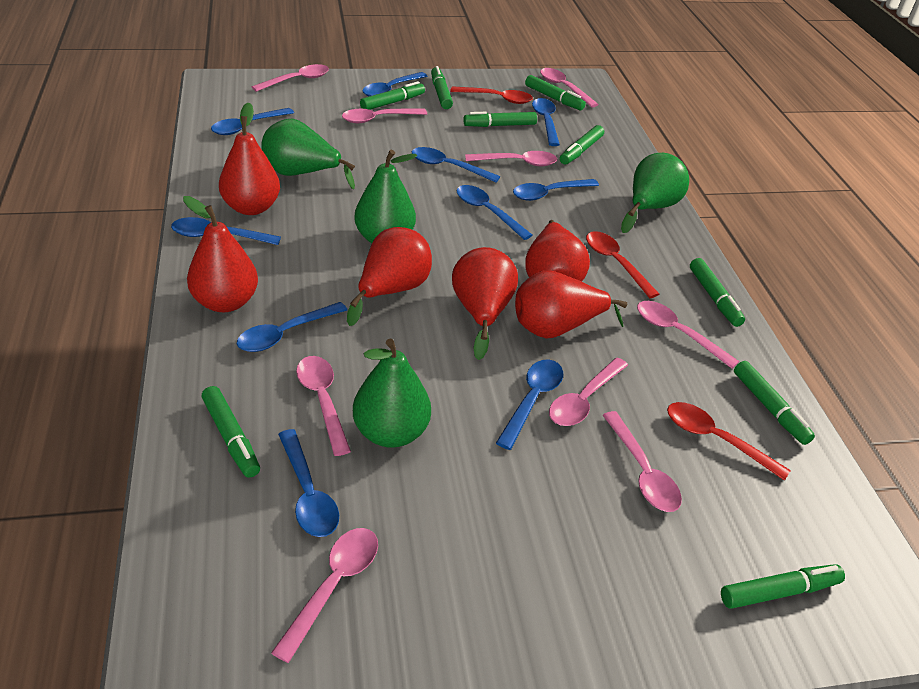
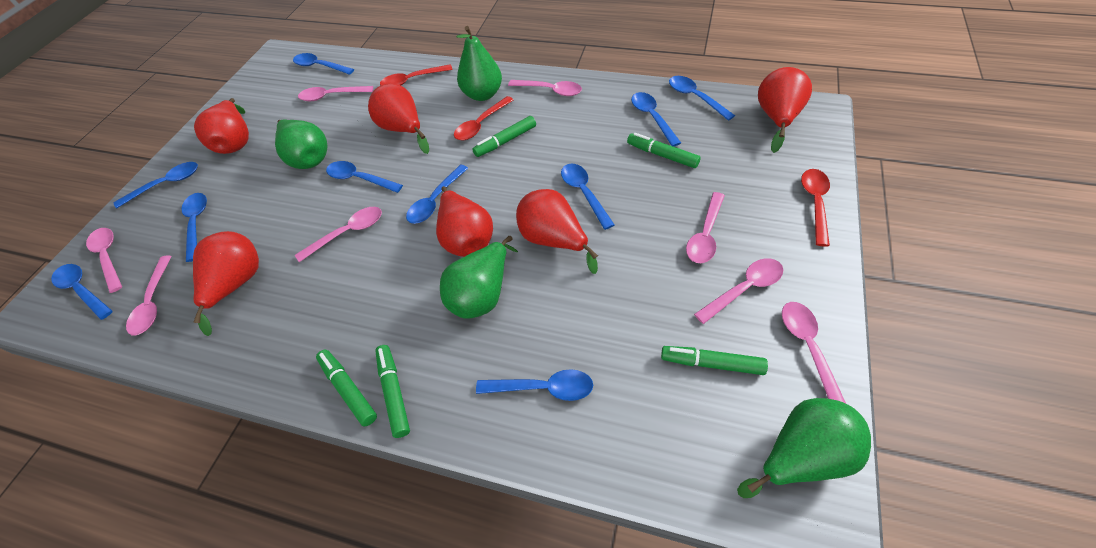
green marker: 9 -> 5
pink spoon: 9 -> 8

